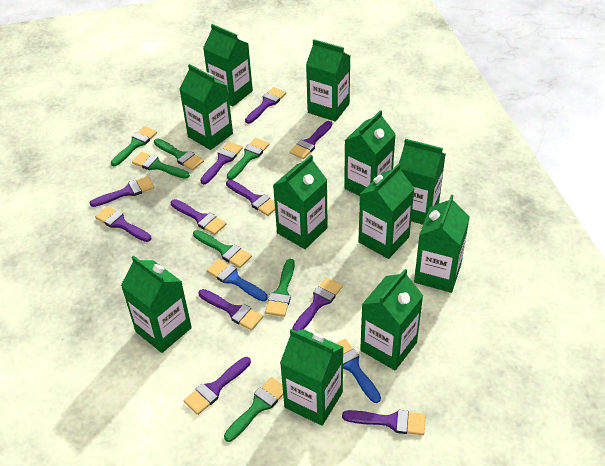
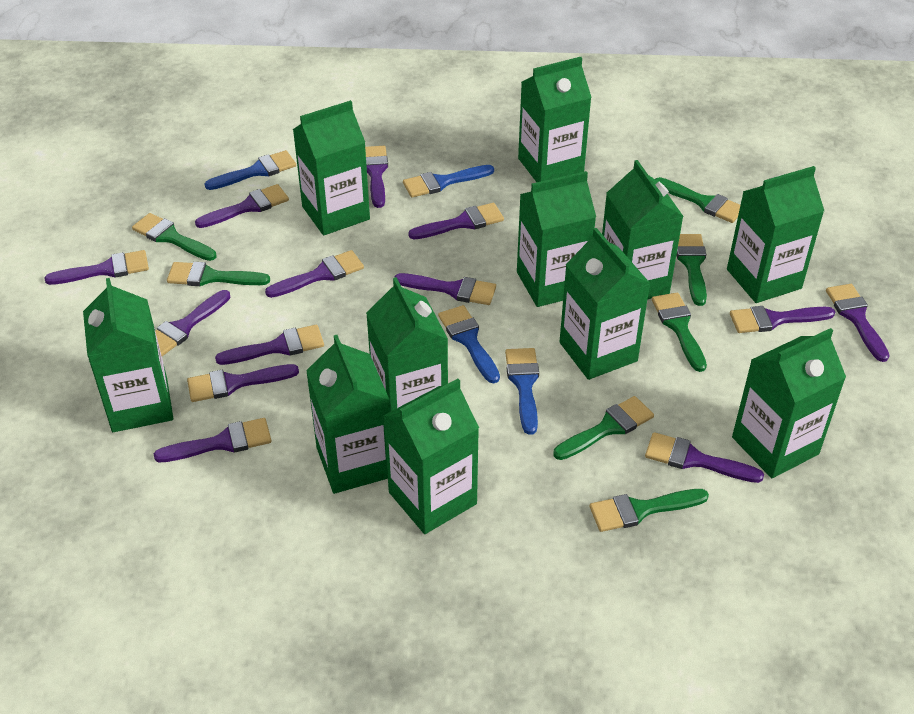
blue brush: 2 -> 4
purple brush: 11 -> 13

